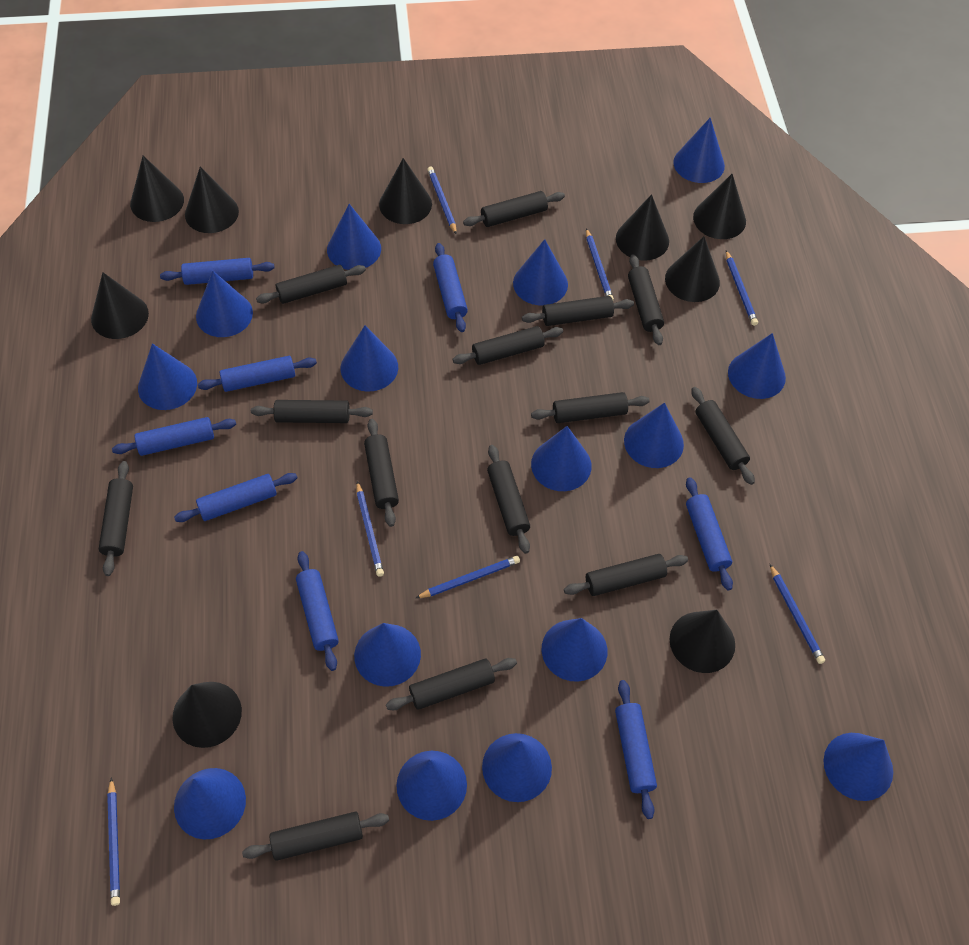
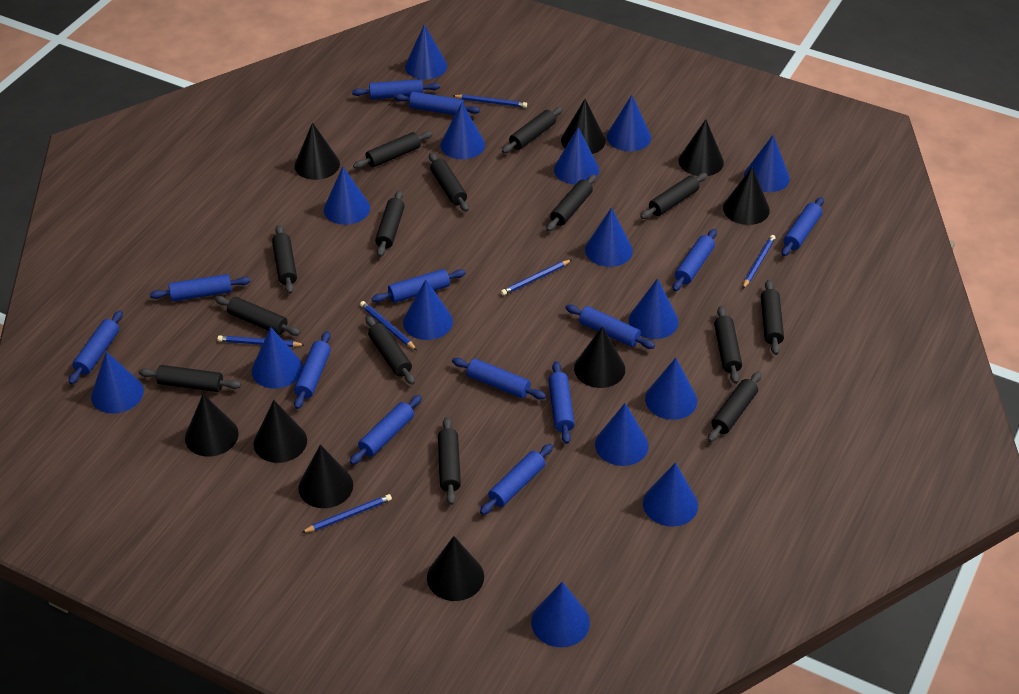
blue pencil: 7 -> 6
blue rolling pin: 8 -> 13

